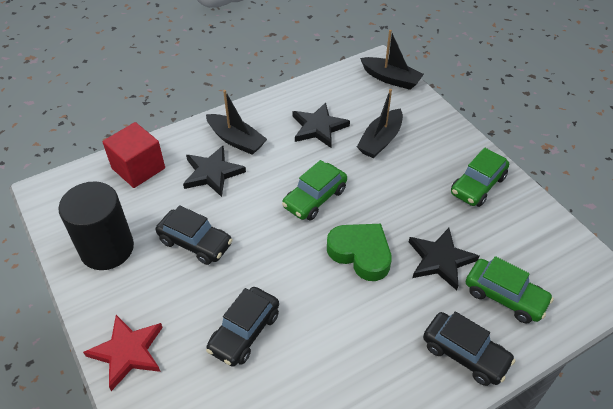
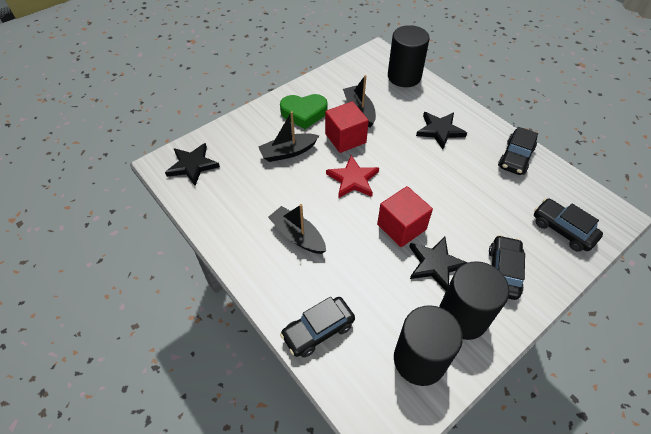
black car: 3 -> 4
black cylinder: 1 -> 3
green car: 3 -> 0
red cube: 1 -> 2

